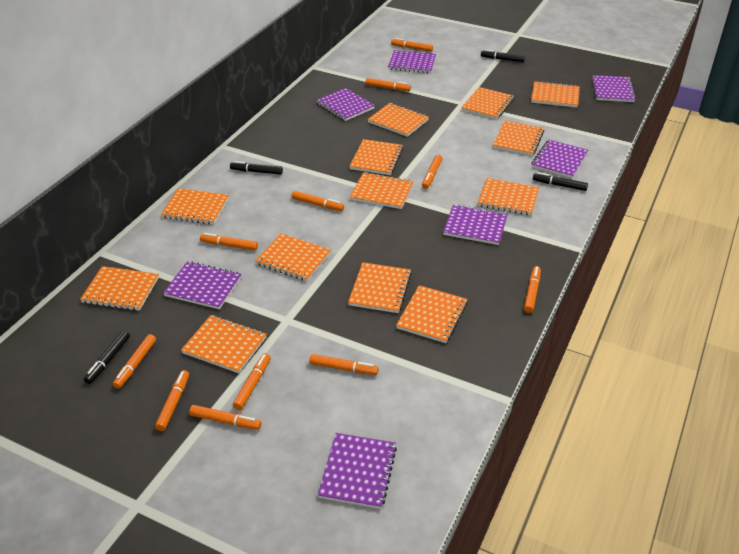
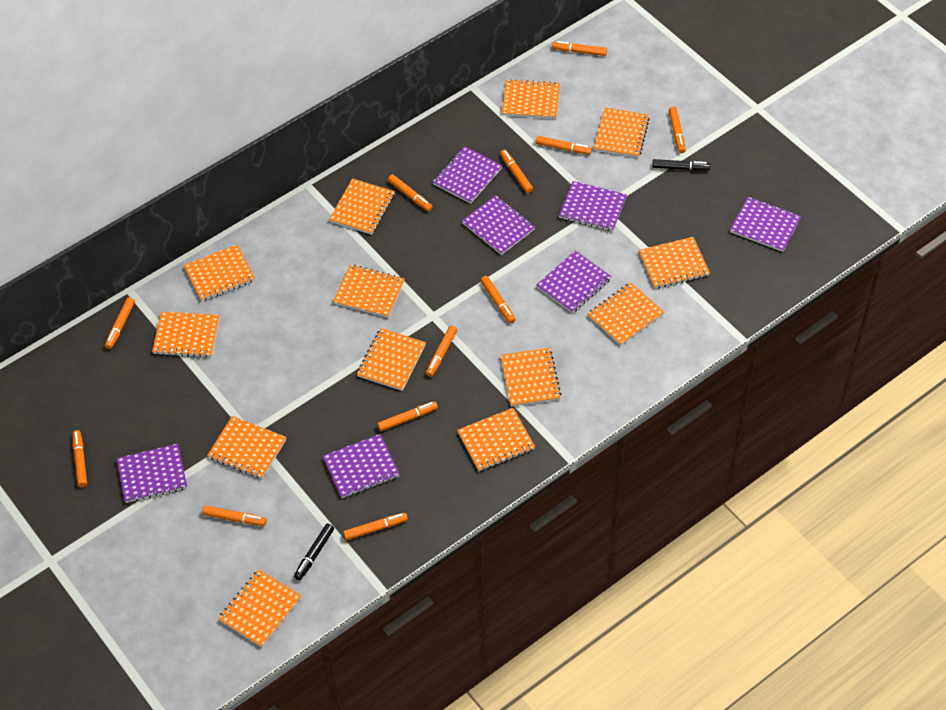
black marker: 4 -> 2
orange marker: 11 -> 12

